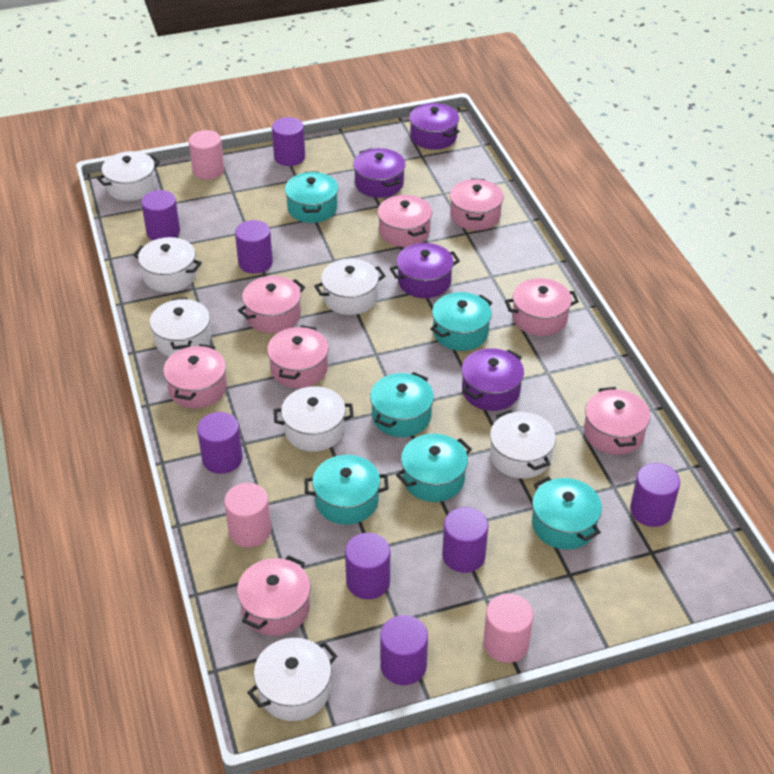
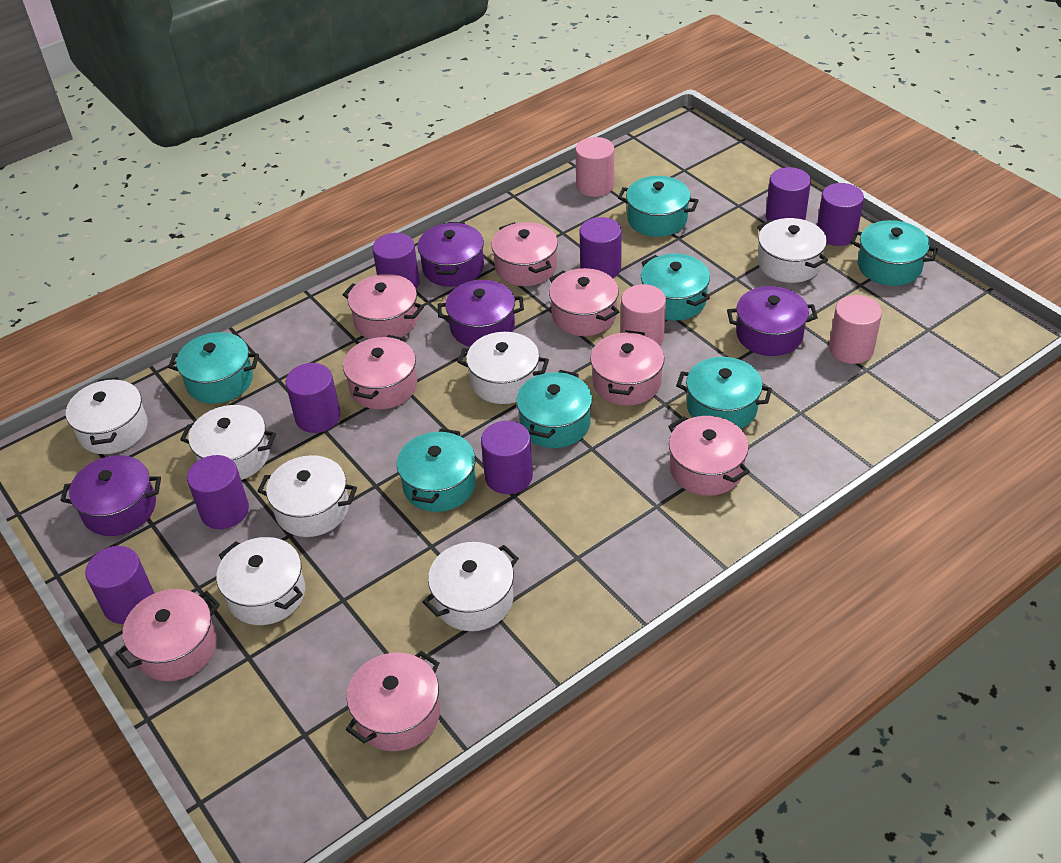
turquoise pot: 6 -> 7

